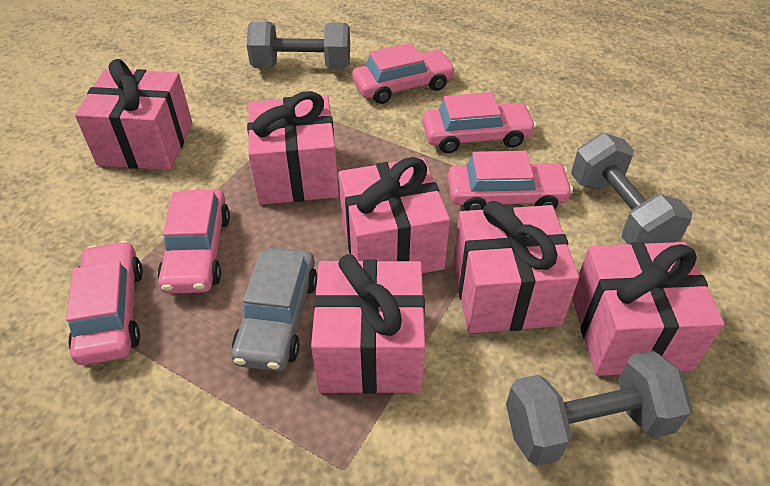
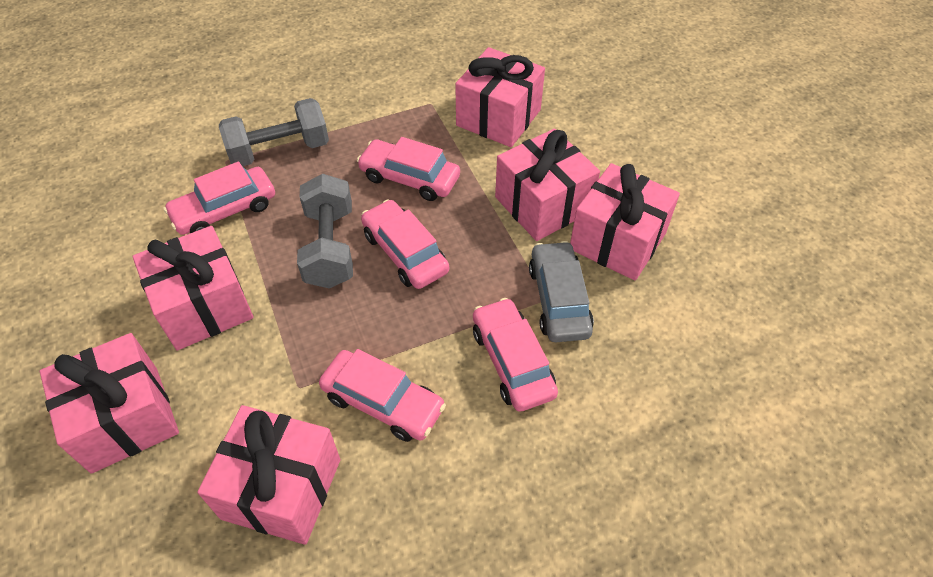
grey dumbbell: 3 -> 2

